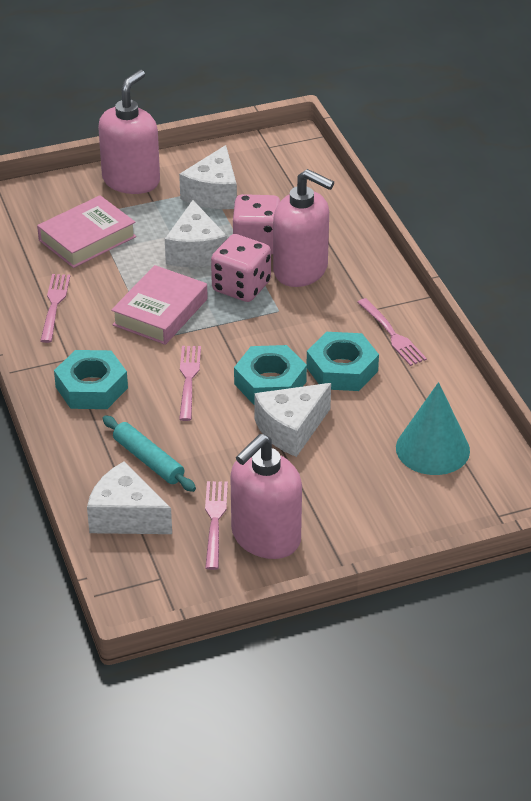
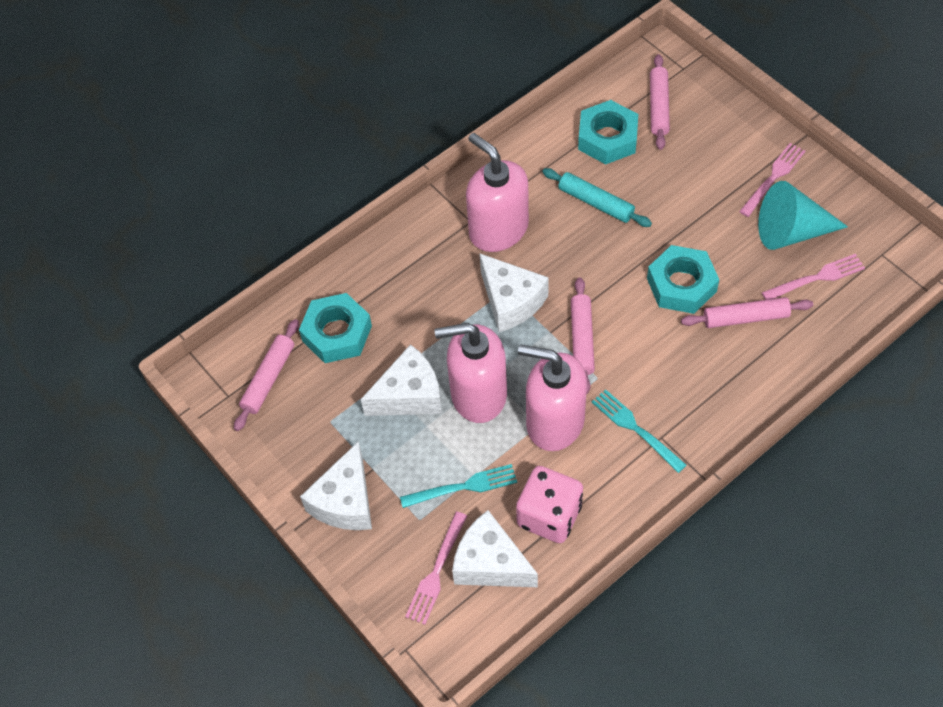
pink book: 2 -> 0
pink dice: 2 -> 1
pink fork: 4 -> 3
pink rolling pin: 0 -> 4
turquoise fork: 0 -> 2

